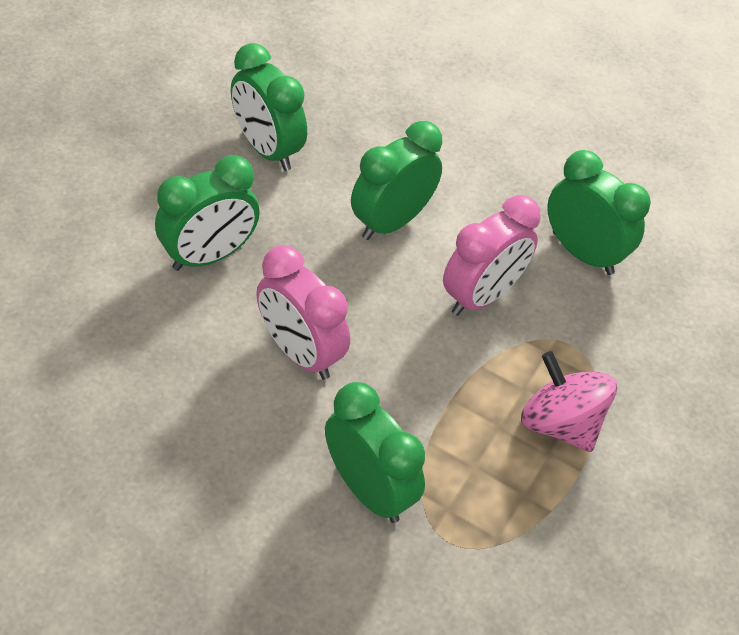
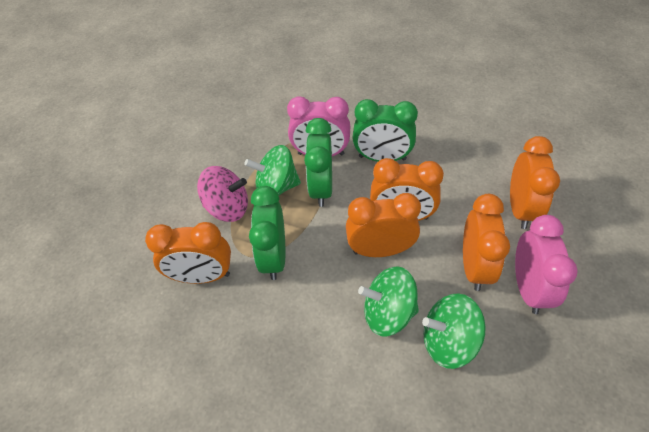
green clock: 5 -> 3
green spinning top: 0 -> 3
orange clock: 0 -> 5

